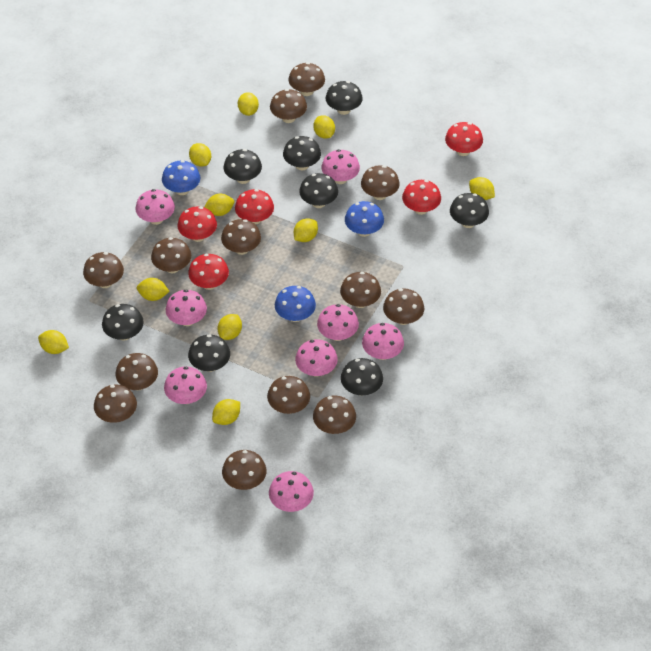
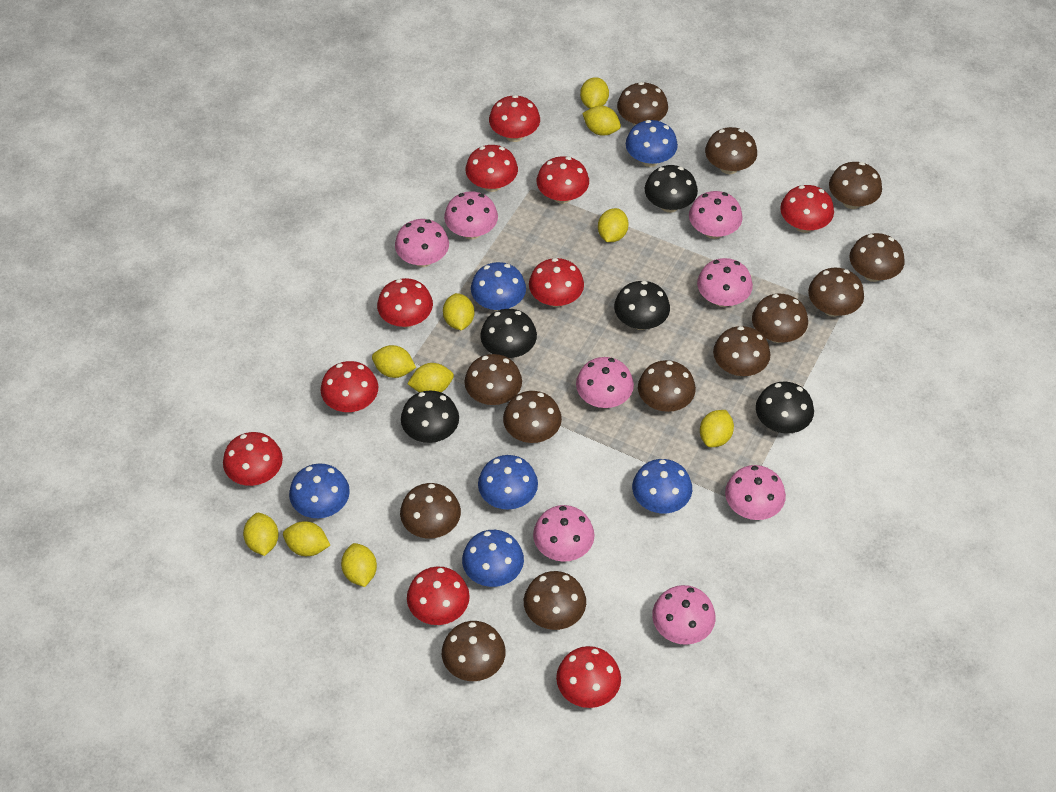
black mushroom: 8 -> 5
blue mushroom: 3 -> 6
red mushroom: 5 -> 10

